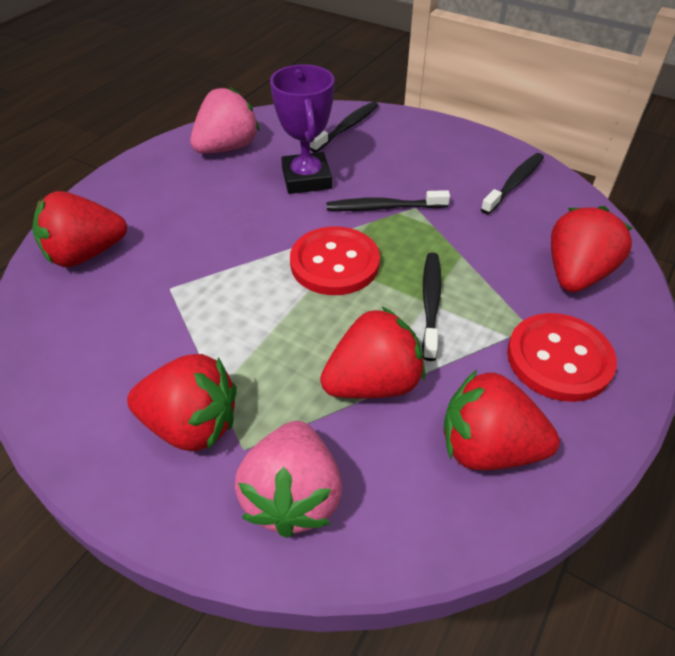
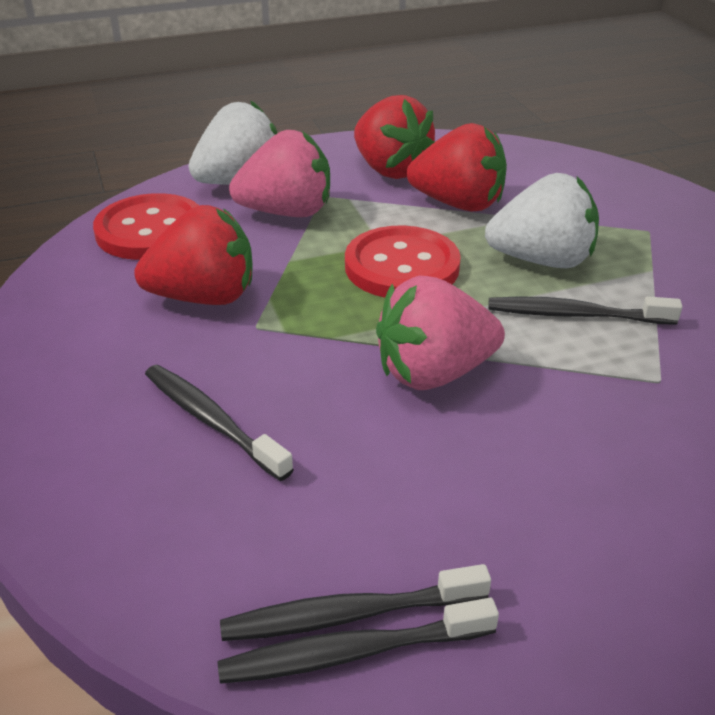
purple trophy: 1 -> 0
red strawberry: 5 -> 3
white strawberry: 0 -> 2

